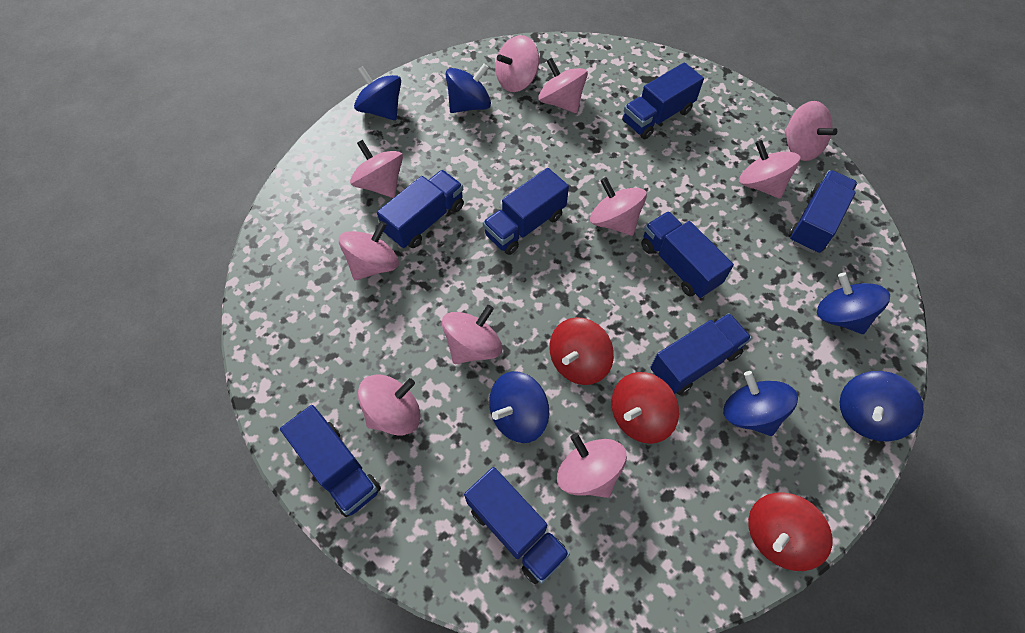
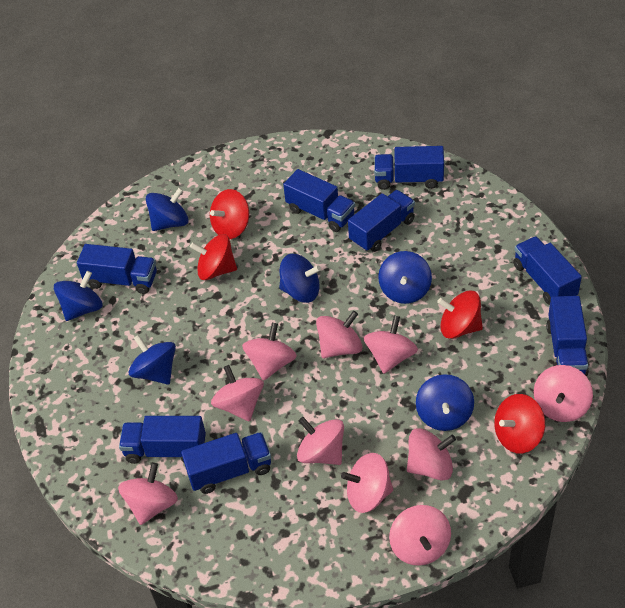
red spinning top: 3 -> 4

